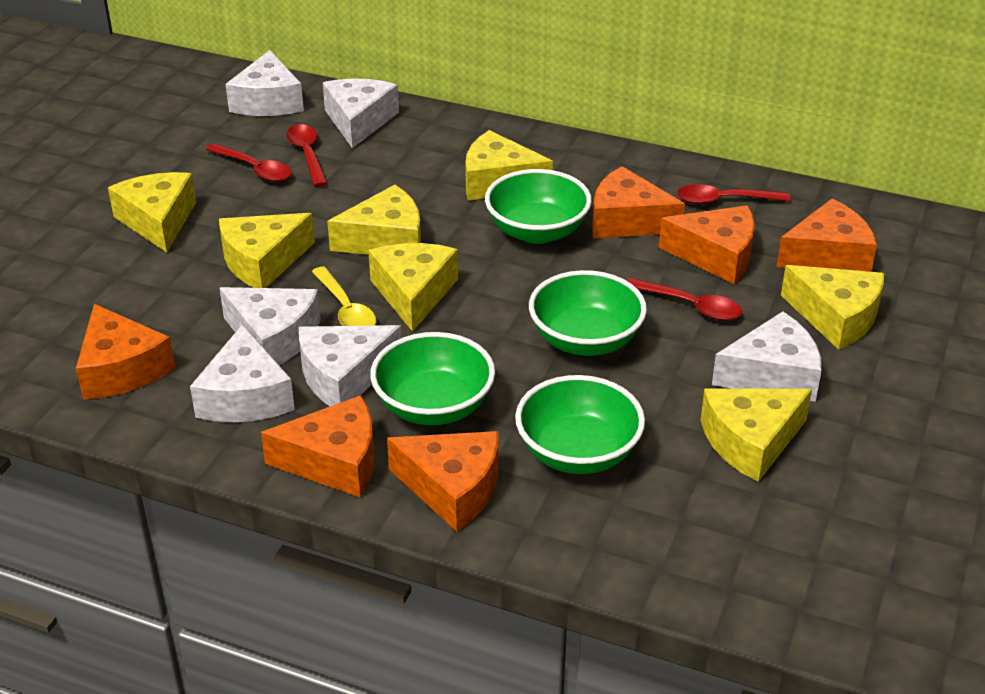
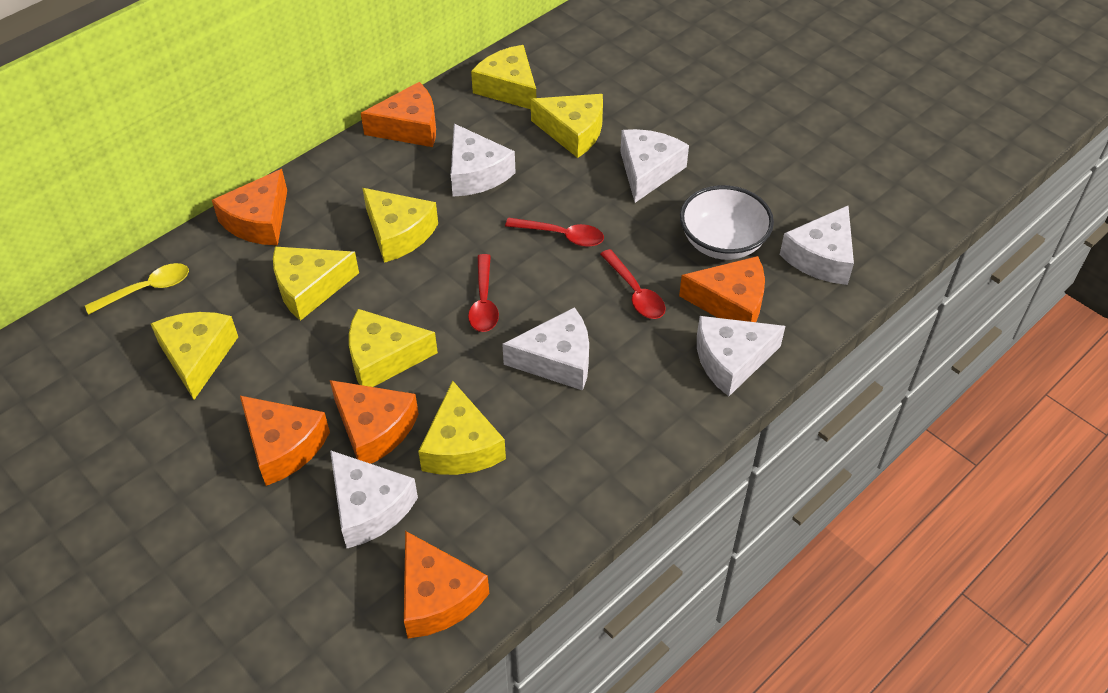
green bowl: 4 -> 0
red spoon: 4 -> 3
white bowl: 0 -> 1

